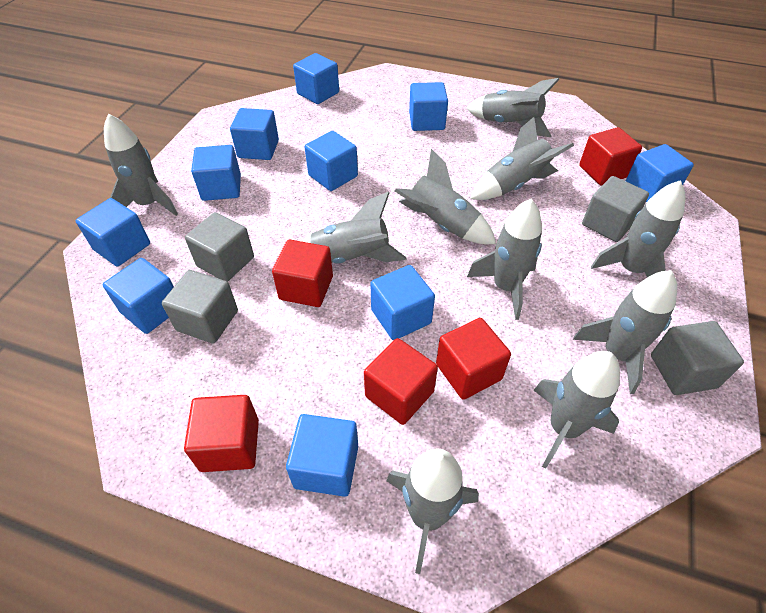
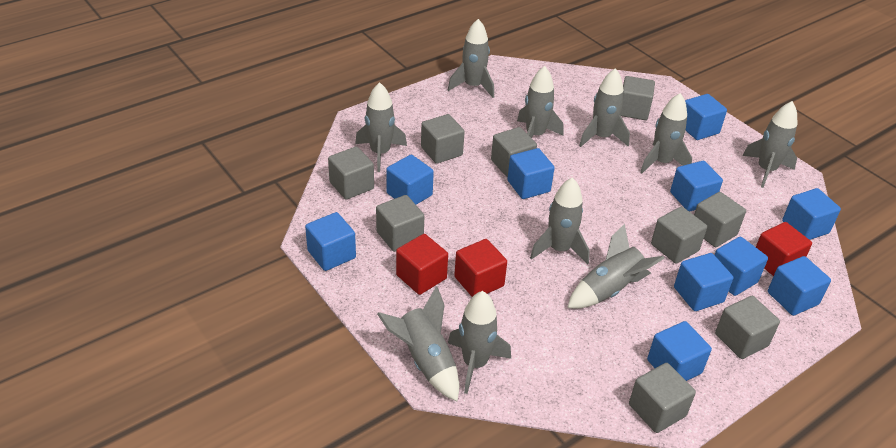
grey cube: 4 -> 9
red cube: 5 -> 3

